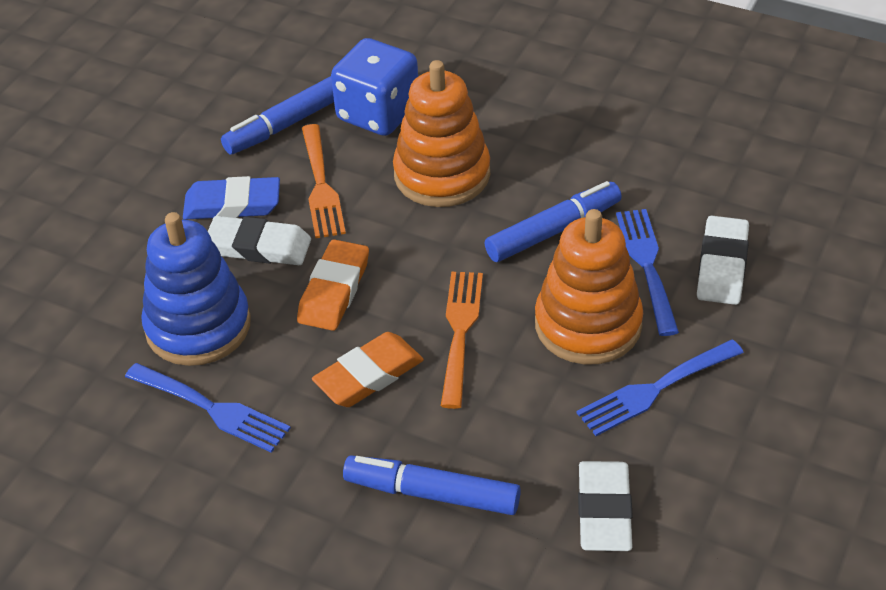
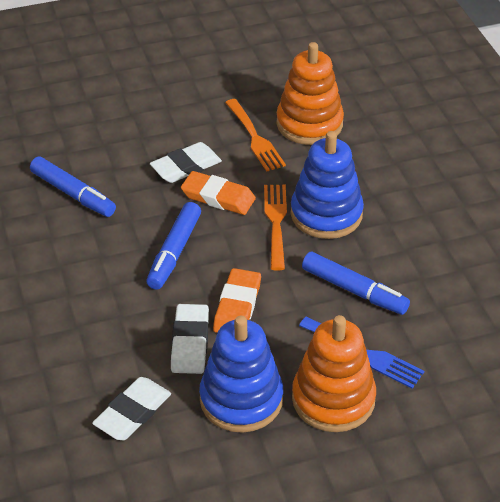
blue dice: 1 -> 0
blue eraser: 1 -> 0
blue fork: 3 -> 1
blue stacking toy: 1 -> 2

